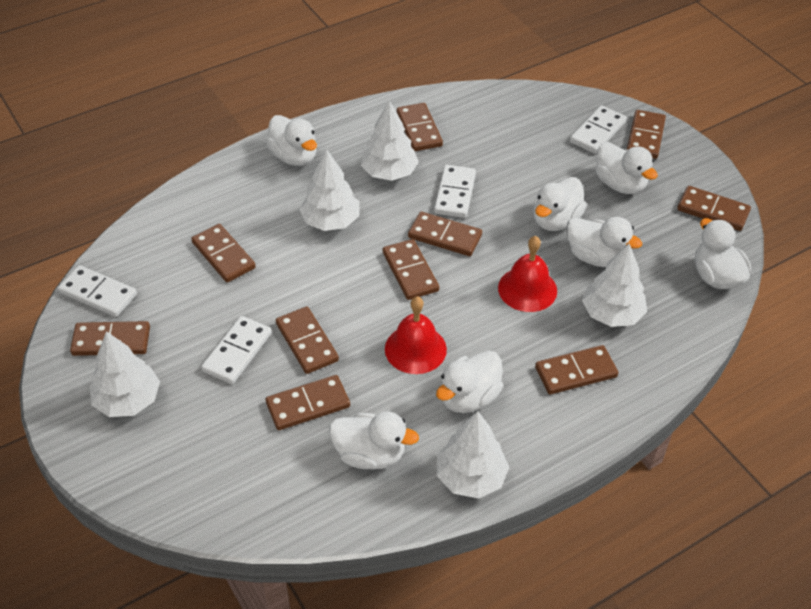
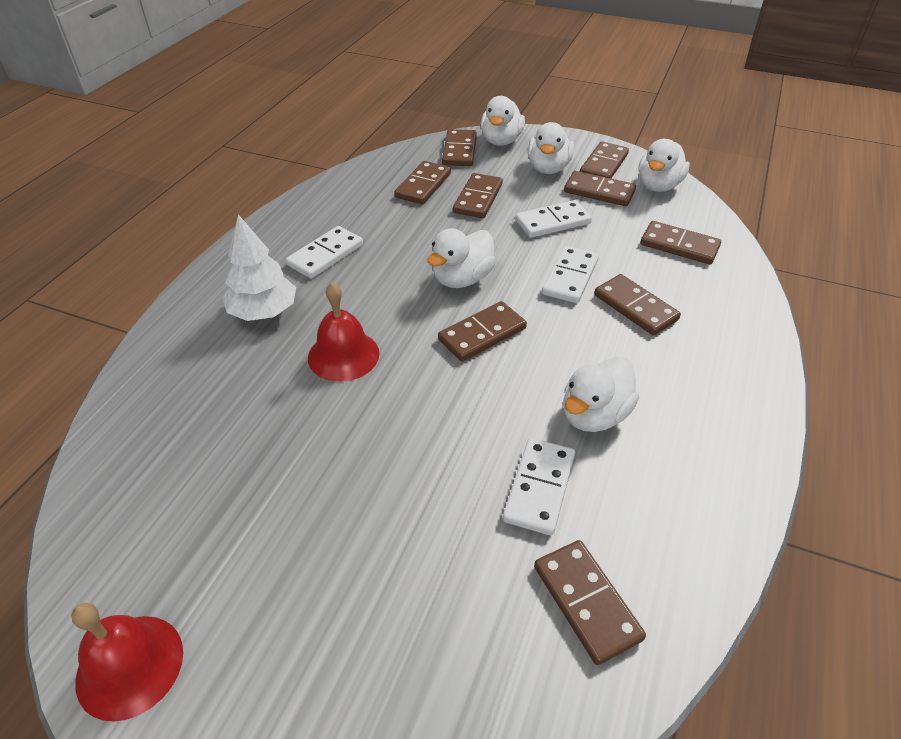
brown domino: 10 -> 9
white duck: 7 -> 5
white tree: 5 -> 1

